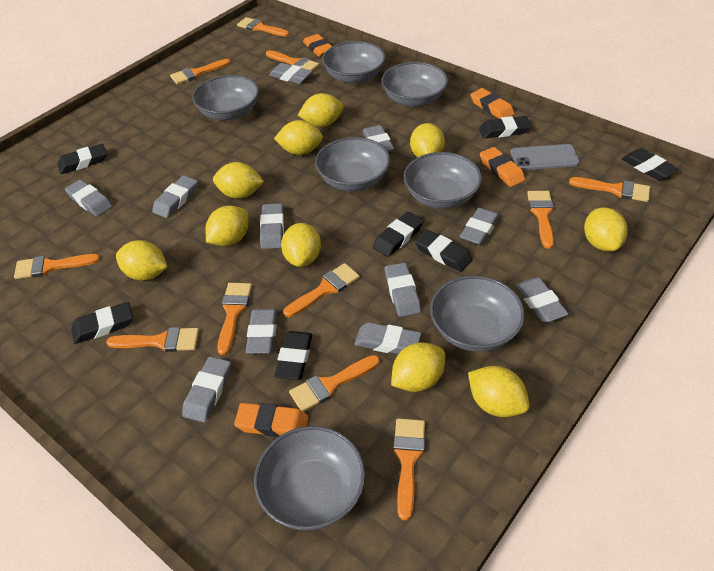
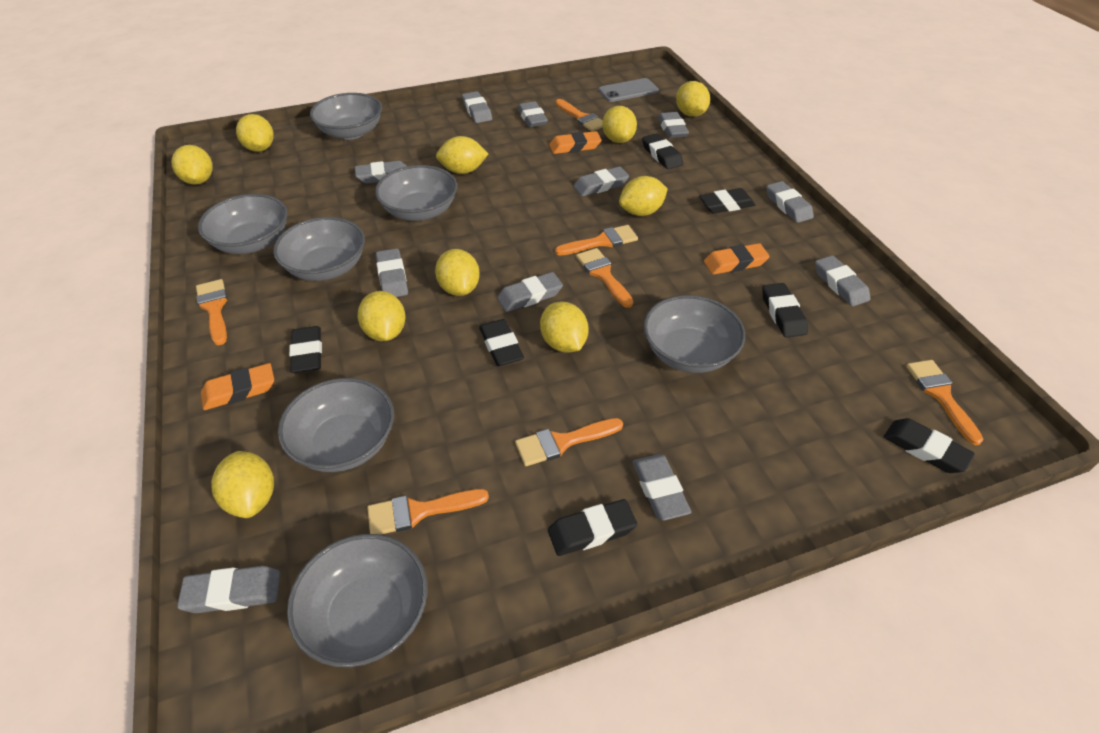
orange brush: 11 -> 7
orange eraser: 4 -> 3

